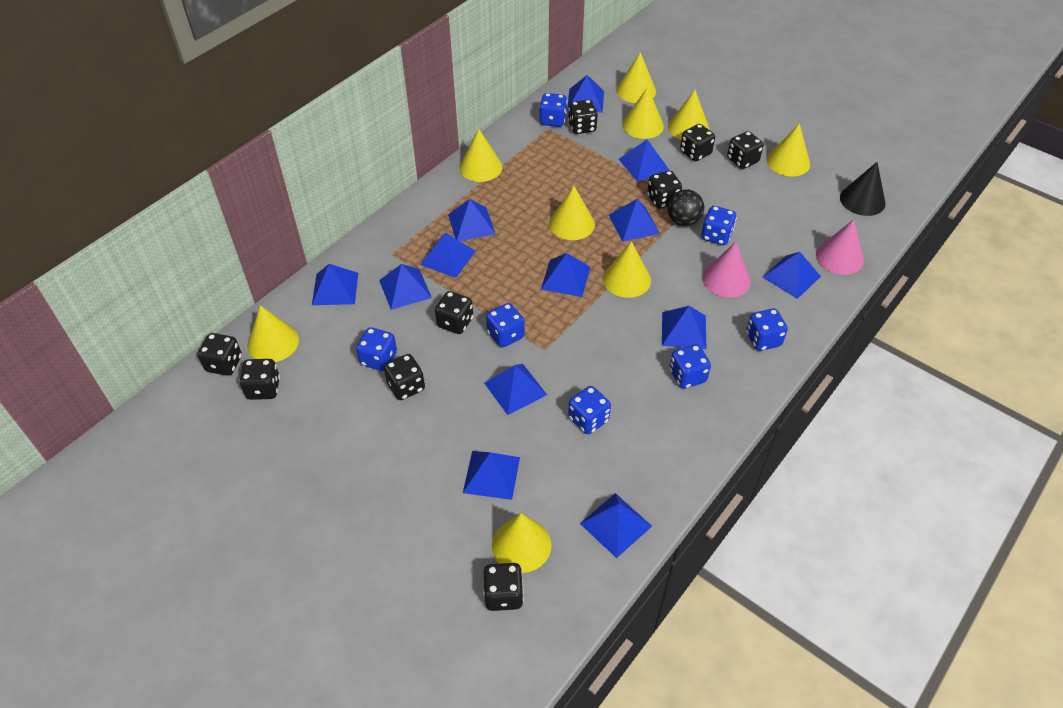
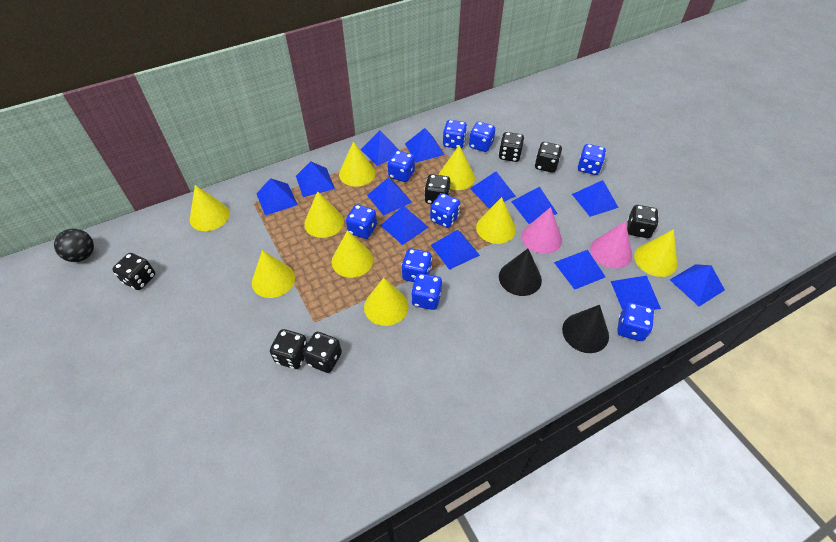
black cone: 1 -> 2
black dice: 9 -> 7
blue dice: 7 -> 9

